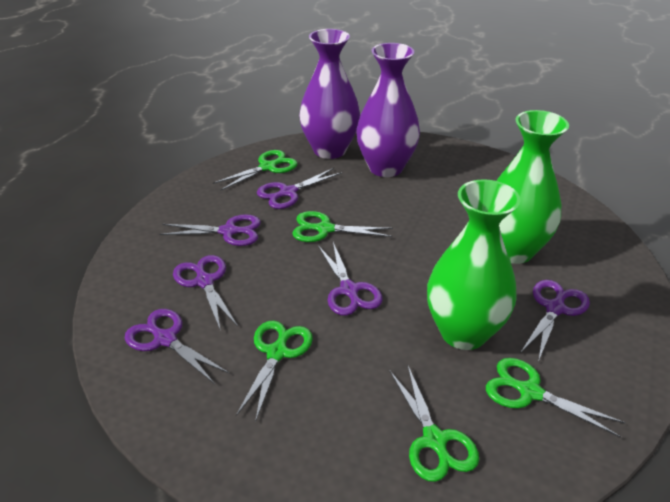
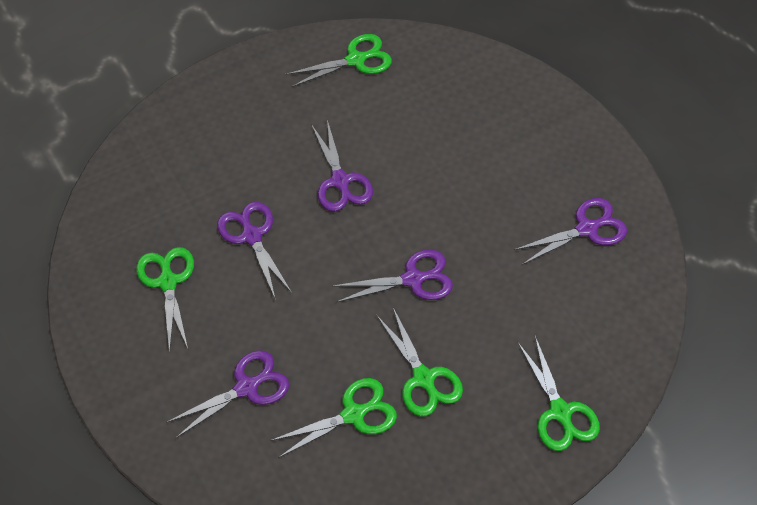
green vase: 2 -> 0
purple scissors: 6 -> 5
purple vase: 2 -> 0

